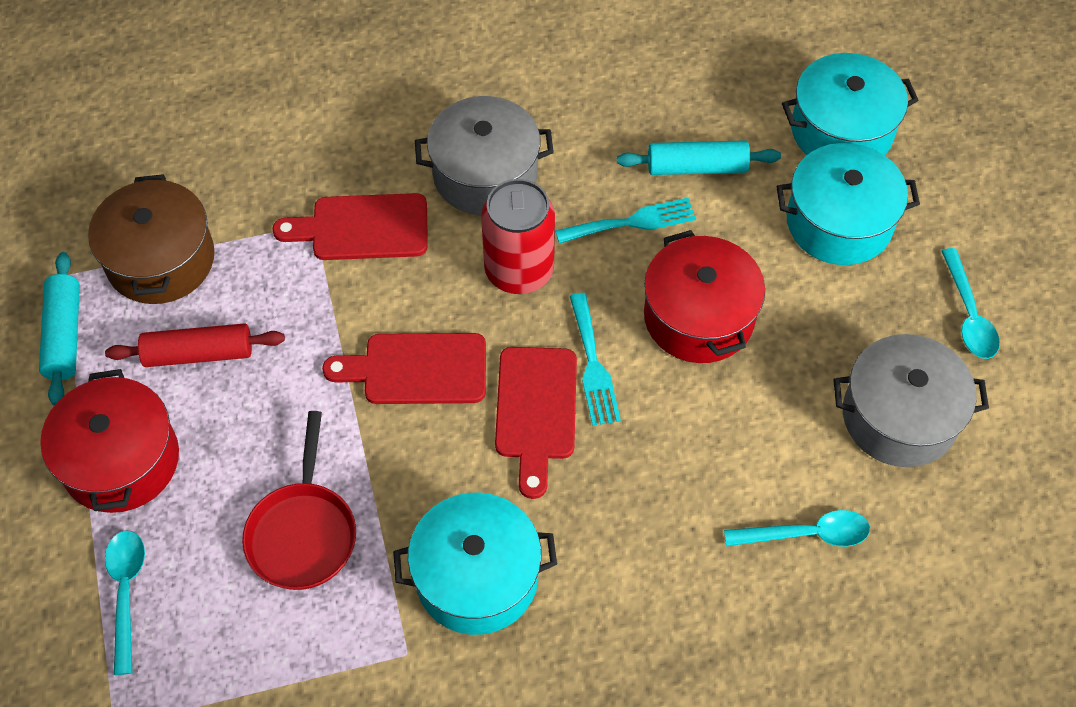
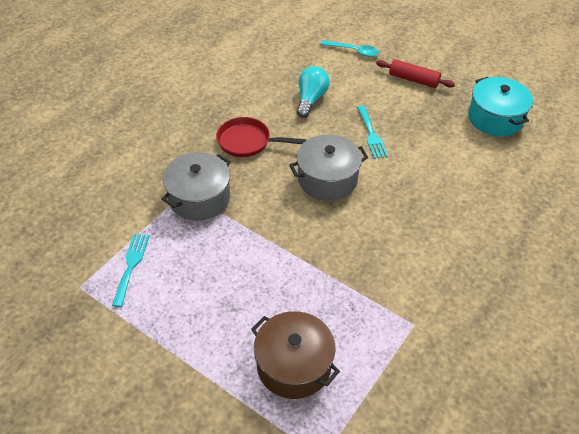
red can: 1 -> 0
red cutting board: 3 -> 0
red pot: 2 -> 0
turquoise light bulb: 0 -> 1
turquoise pot: 3 -> 1
turquoise rolling pin: 2 -> 0
turquoise spoon: 3 -> 1

